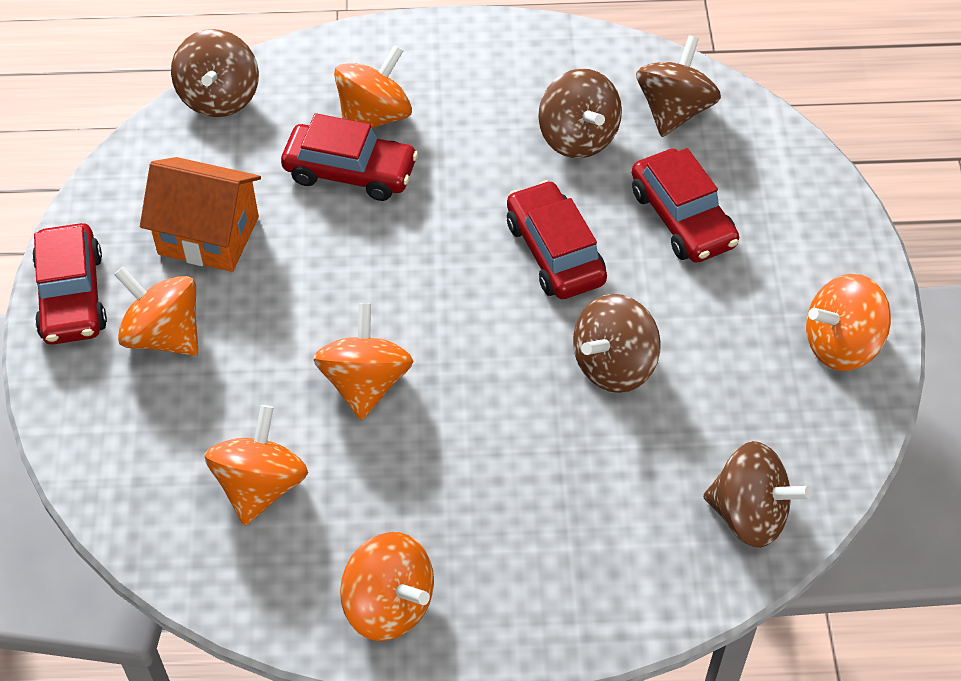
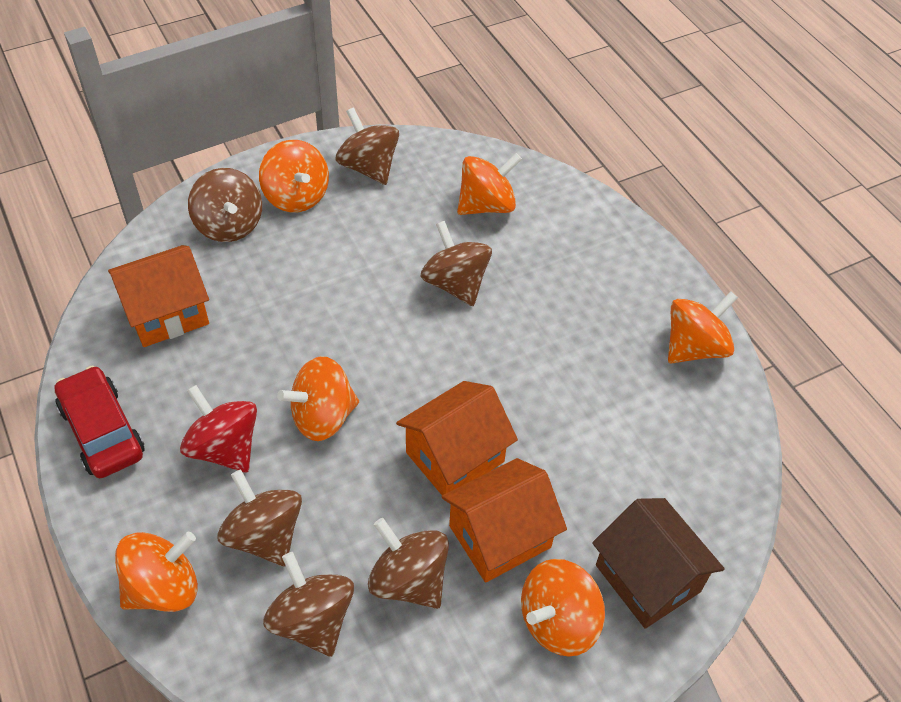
brown house: 0 -> 1
brown spinning top: 5 -> 6
orange house: 1 -> 3
red car: 4 -> 1
red spinning top: 0 -> 1

